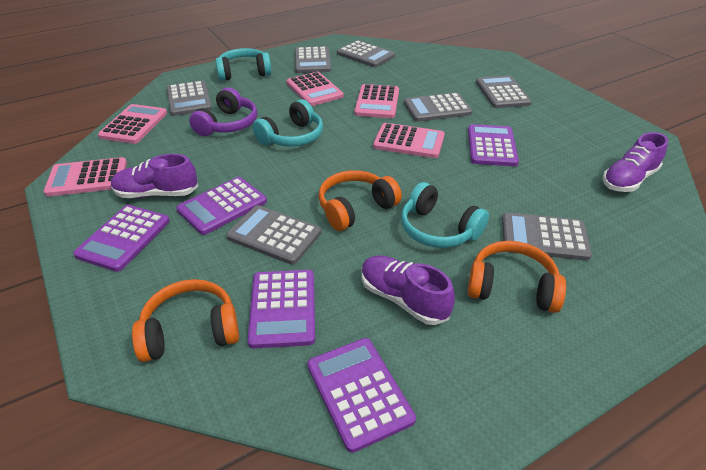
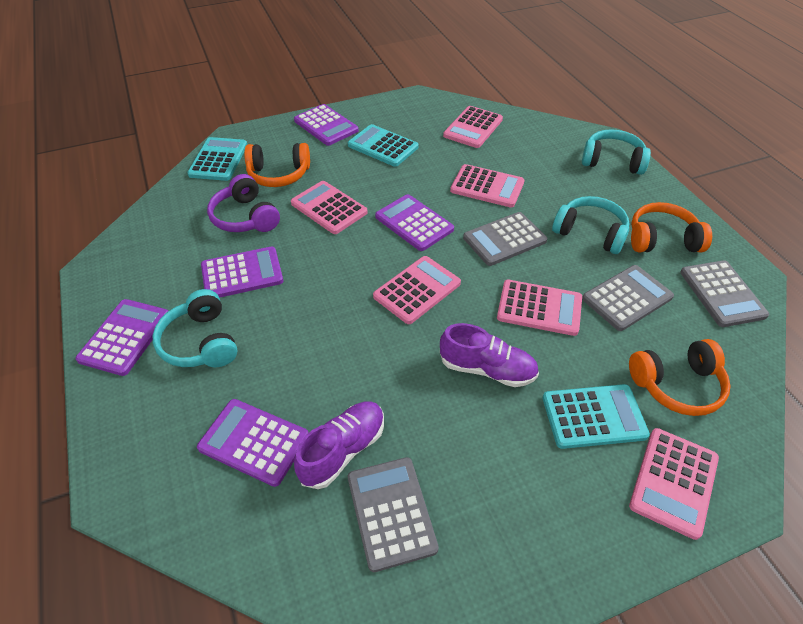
grey calculator: 7 -> 4
pink calculator: 5 -> 6
purple shoe: 3 -> 2
turquoise calculator: 0 -> 3

